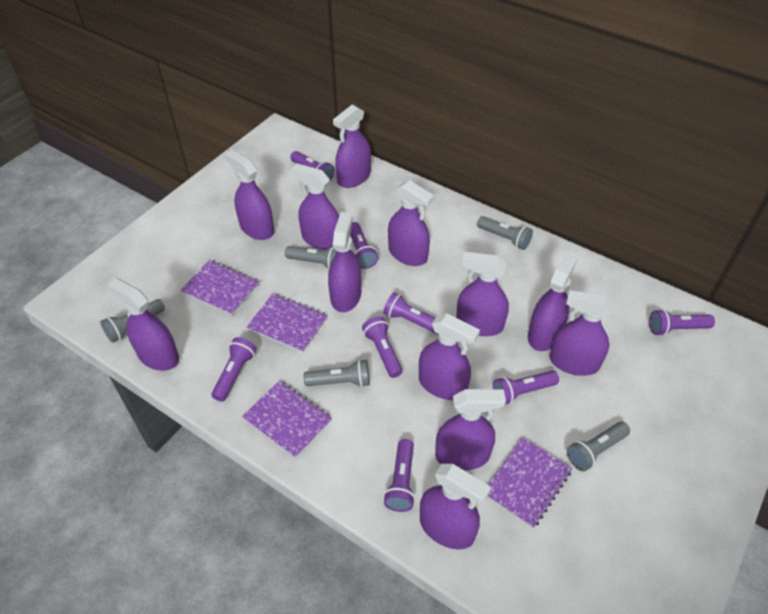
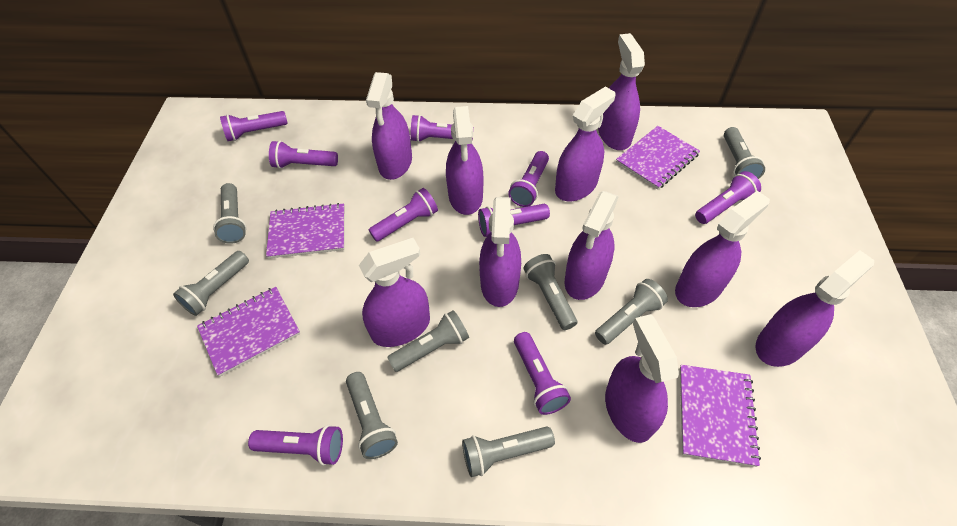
grey flashlight: 5 -> 8
purple flashlight: 8 -> 9
purple spray bottle: 12 -> 10

